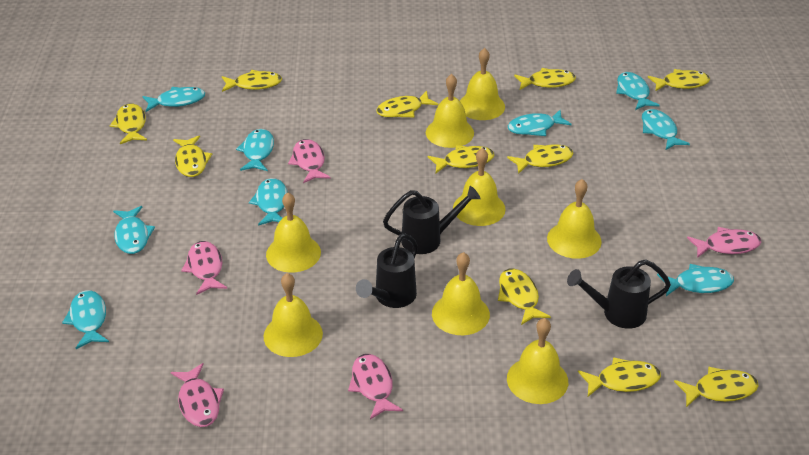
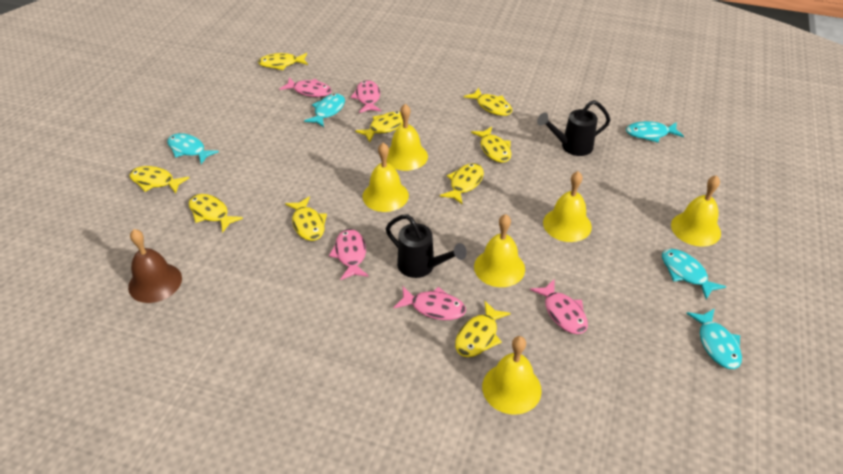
black watering can: 3 -> 2
brown bell: 0 -> 1
turquoise fish: 9 -> 5
yellow bell: 8 -> 6
yellow fish: 11 -> 9

